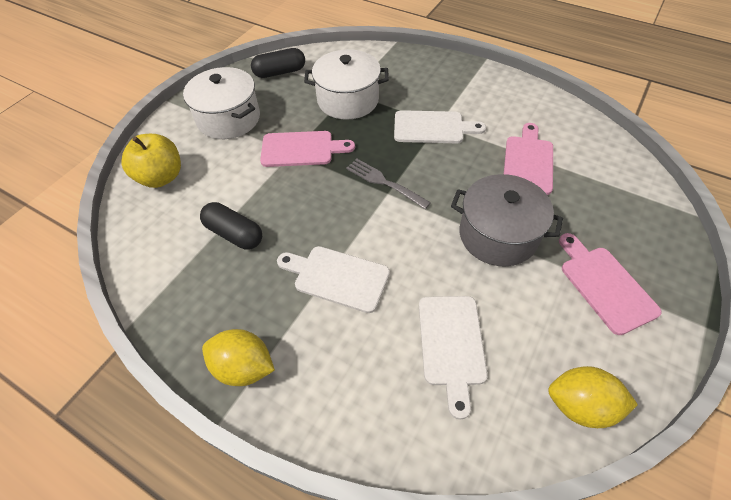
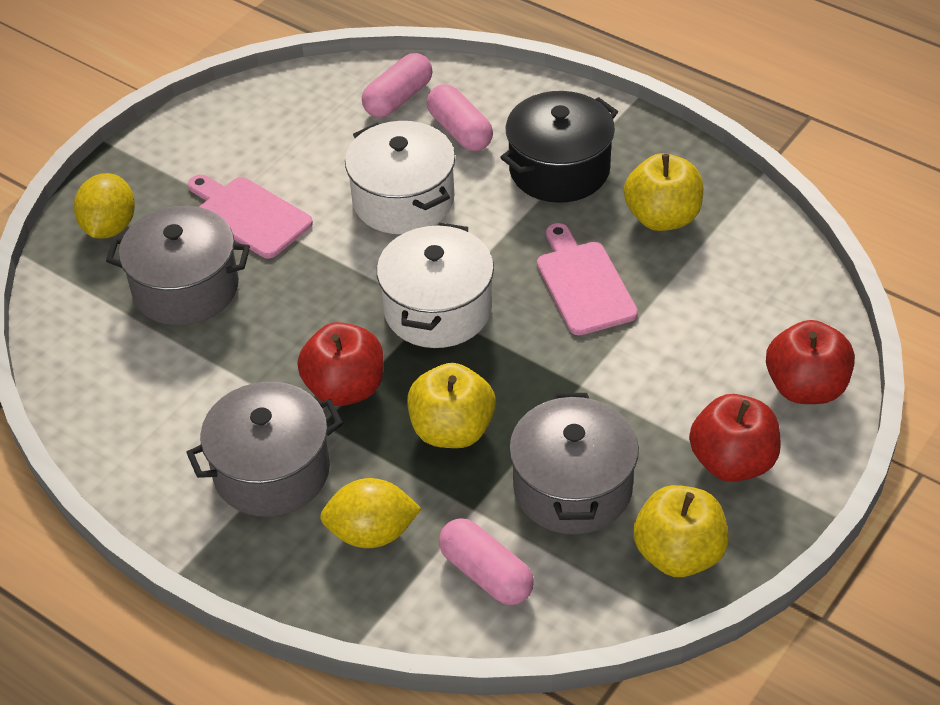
black capsule: 2 -> 0
black pot: 0 -> 1
grey fork: 1 -> 0
grey pot: 1 -> 3
pink capsule: 0 -> 3
pink cutting board: 3 -> 2
red apple: 0 -> 3
white cutting board: 3 -> 0
yellow apple: 1 -> 3

